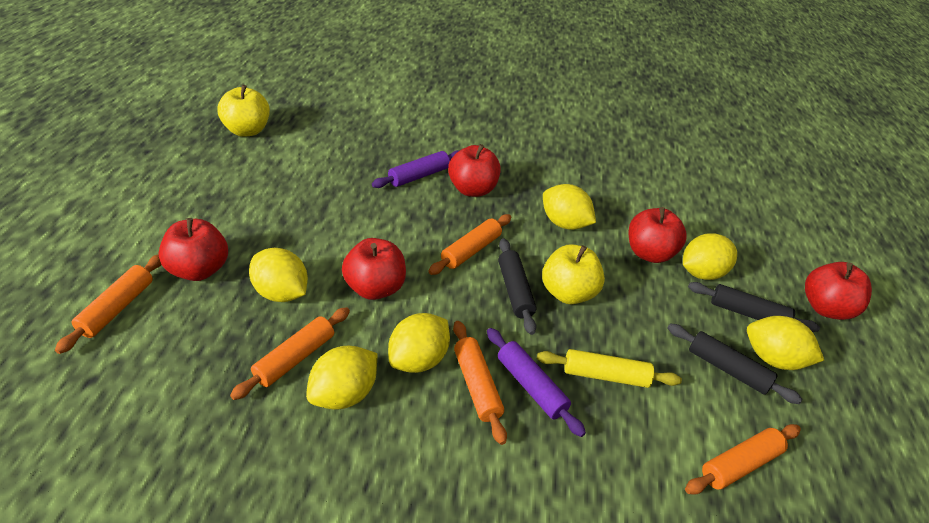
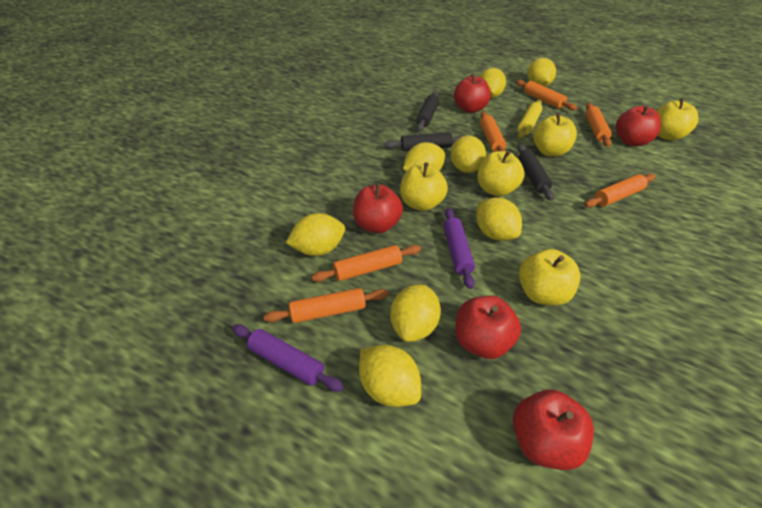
orange rolling pin: 5 -> 6
yellow apple: 2 -> 5
yellow lemon: 6 -> 8

